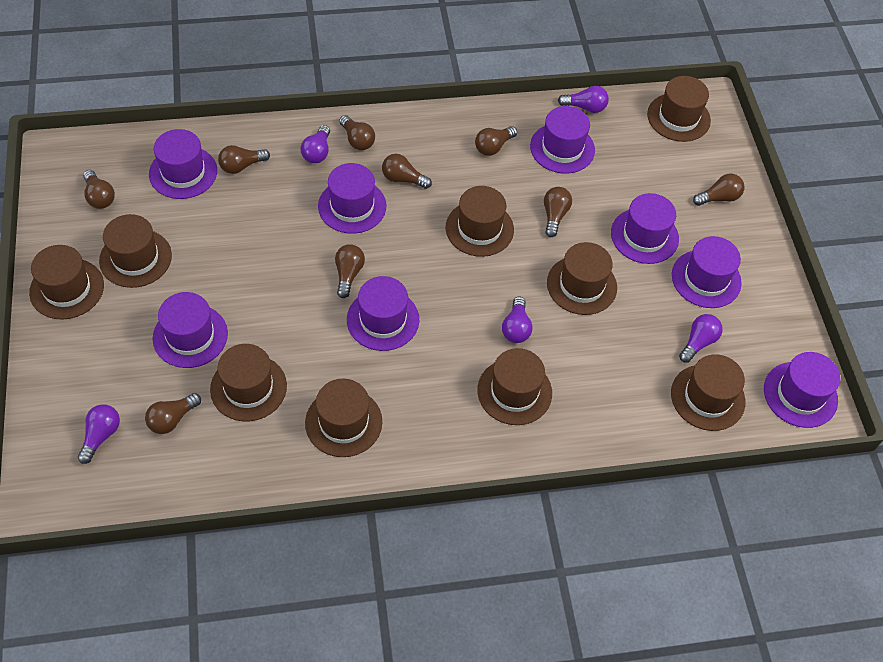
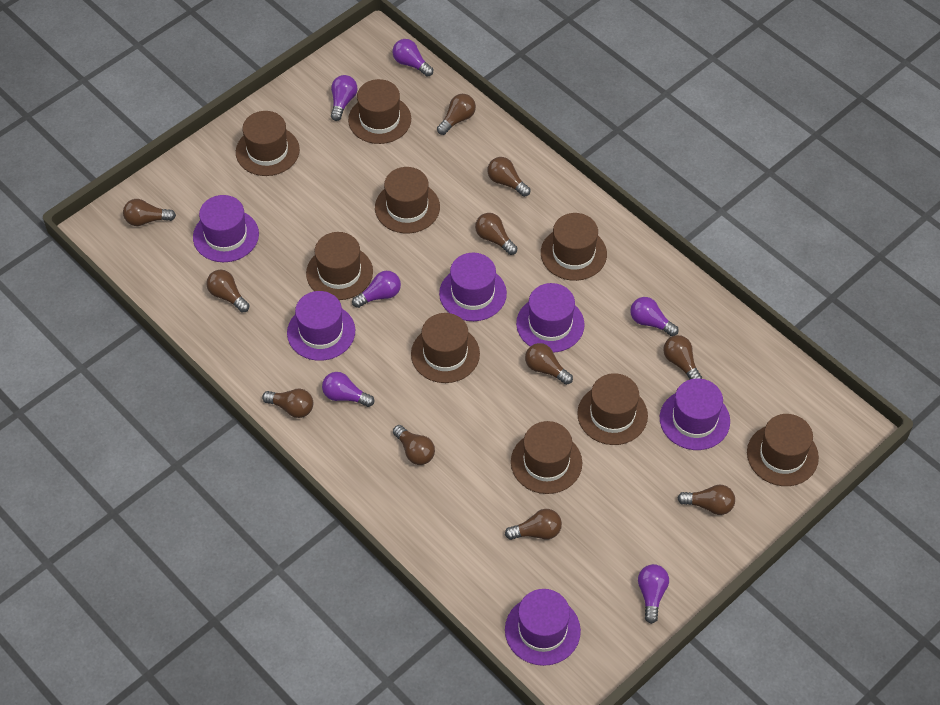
brown light bulb: 9 -> 11
purple hat: 8 -> 6
purple light bulb: 5 -> 6

